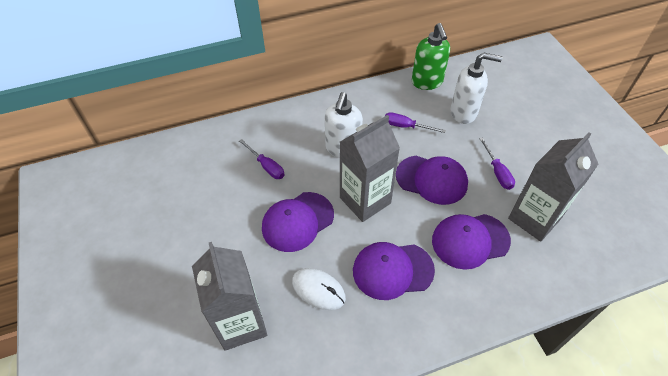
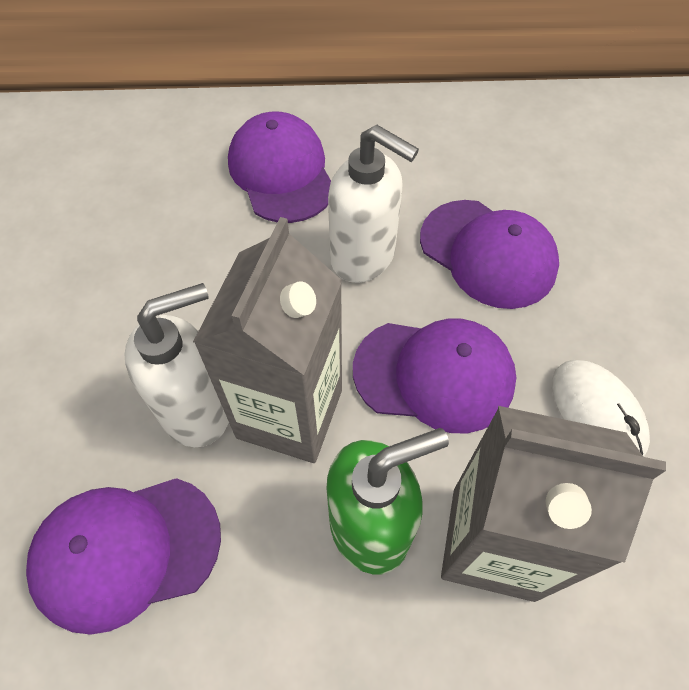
grey carton: 3 -> 2
purple screwdriver: 3 -> 0

